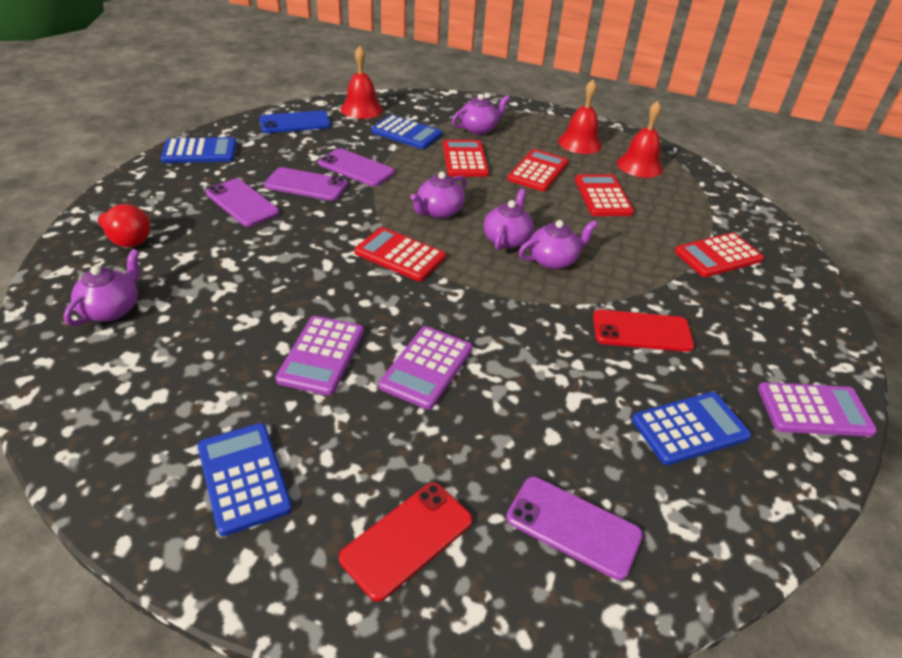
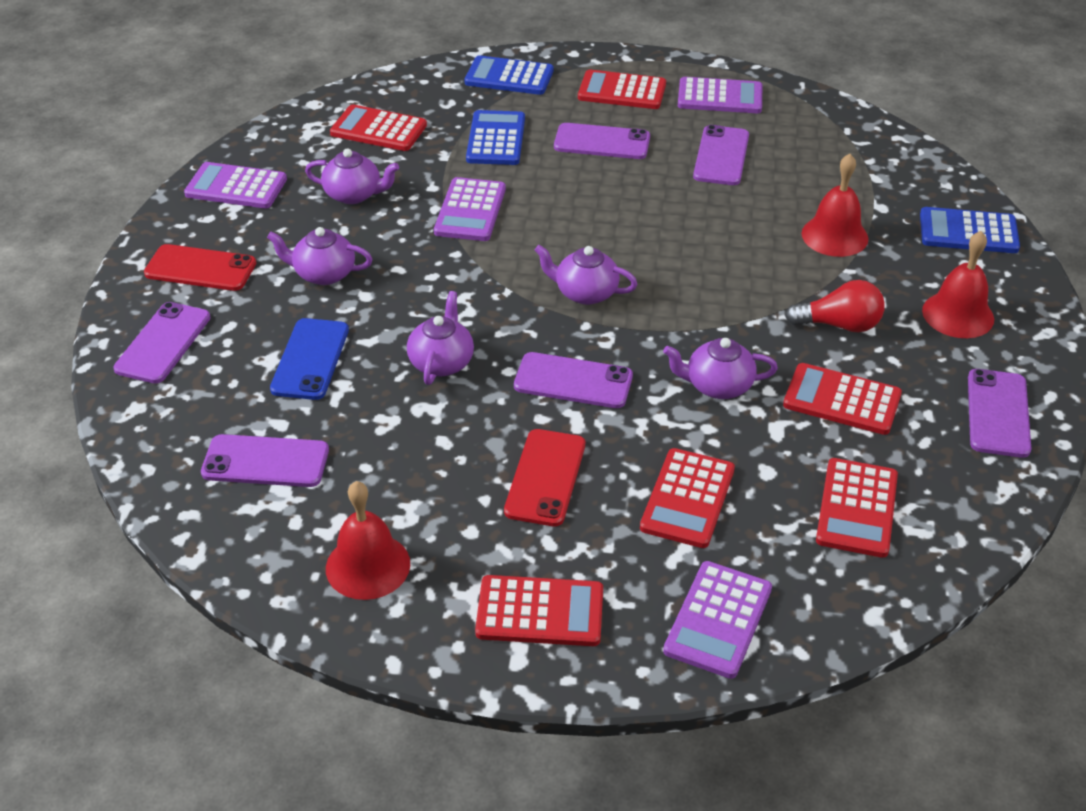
blue calculator: 4 -> 3
purple calculator: 3 -> 4
purple phone: 4 -> 6
red calculator: 5 -> 6

